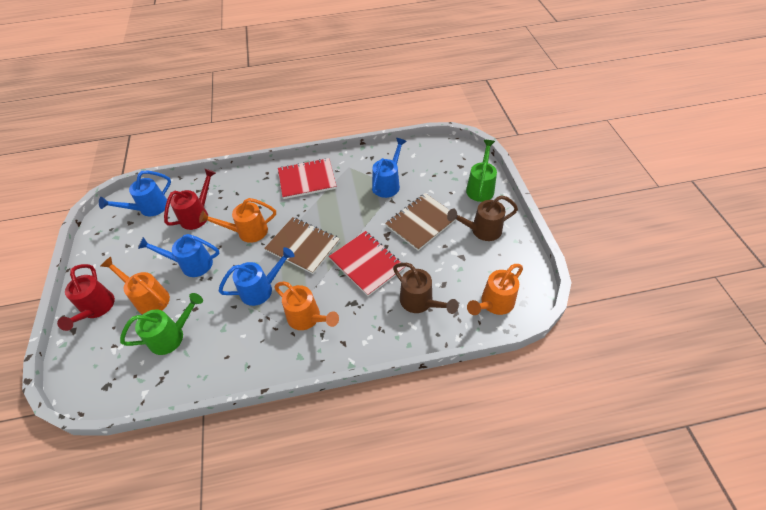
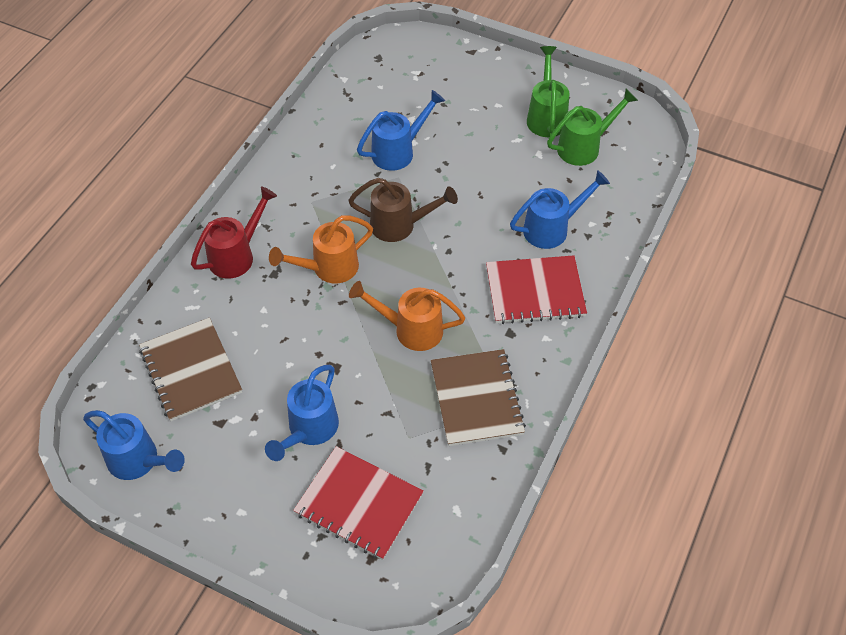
brown watering can: 2 -> 1
orange watering can: 4 -> 2
red watering can: 2 -> 1

